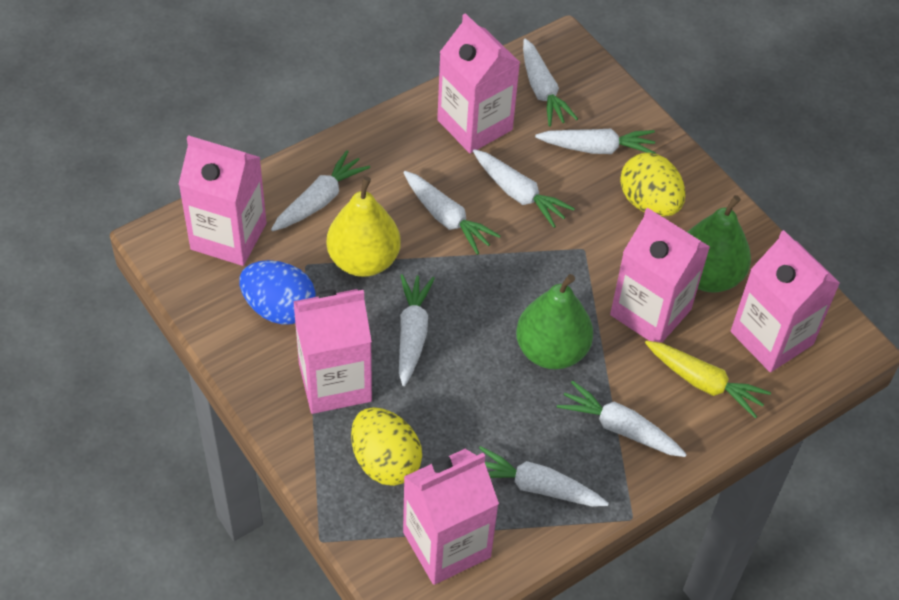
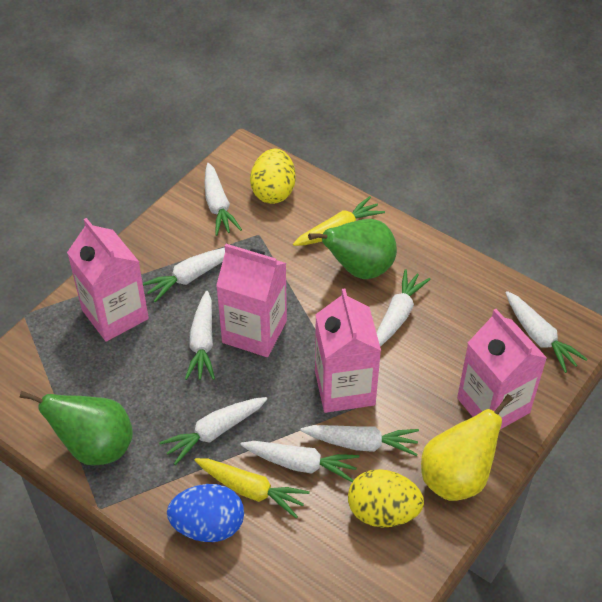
pink carton: 6 -> 4
yellow carrot: 1 -> 2

